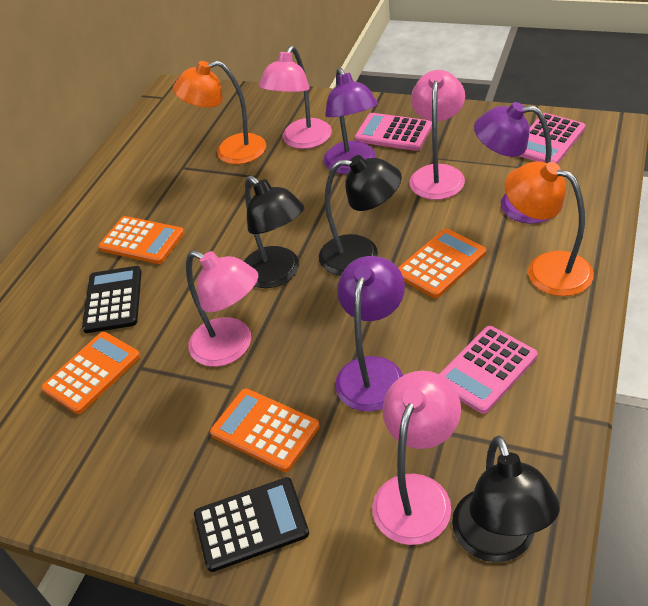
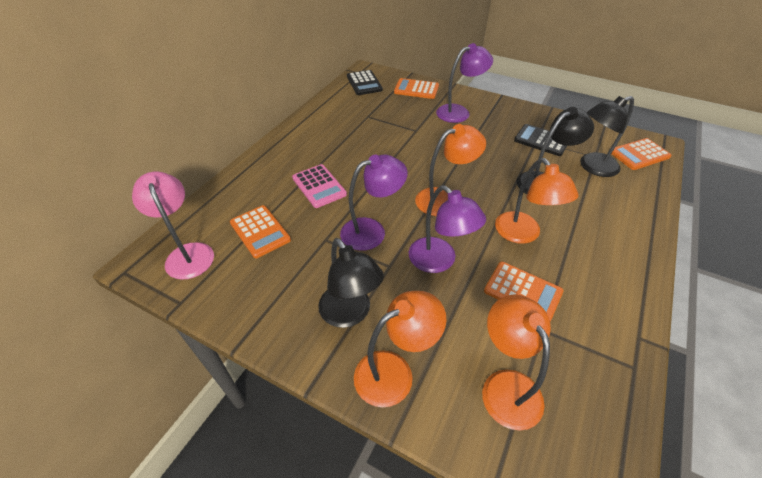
orange lamp: 2 -> 4
pink calculator: 3 -> 1
pink lamp: 4 -> 1

